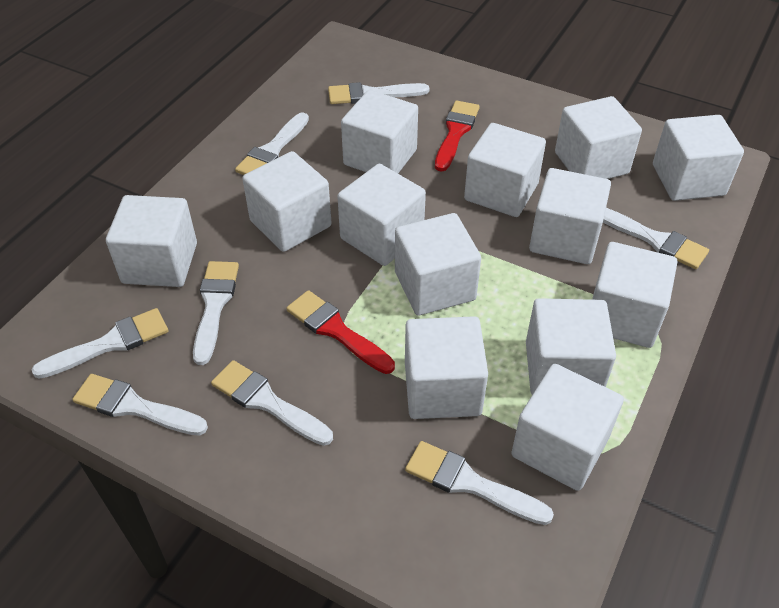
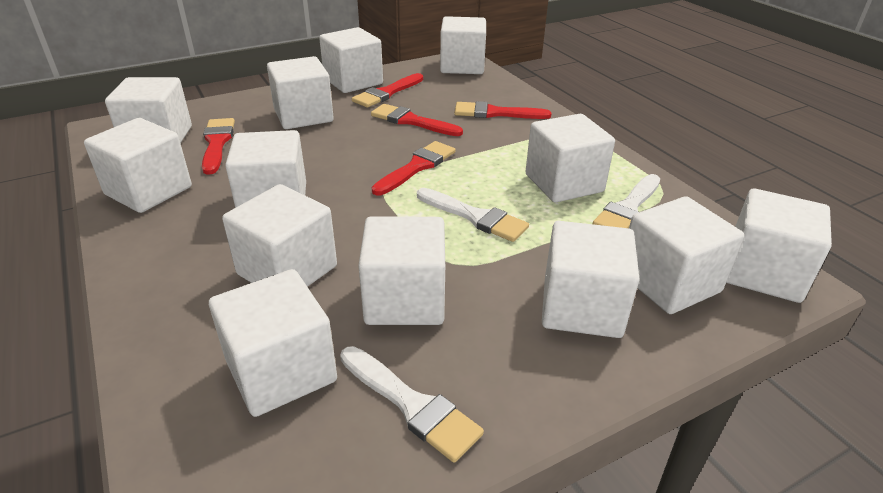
red brush: 2 -> 5
white brush: 8 -> 3

